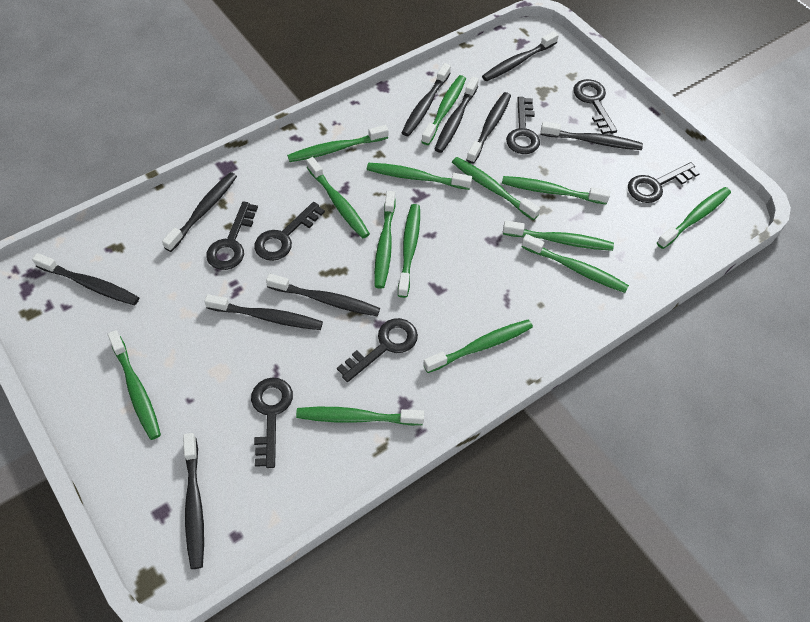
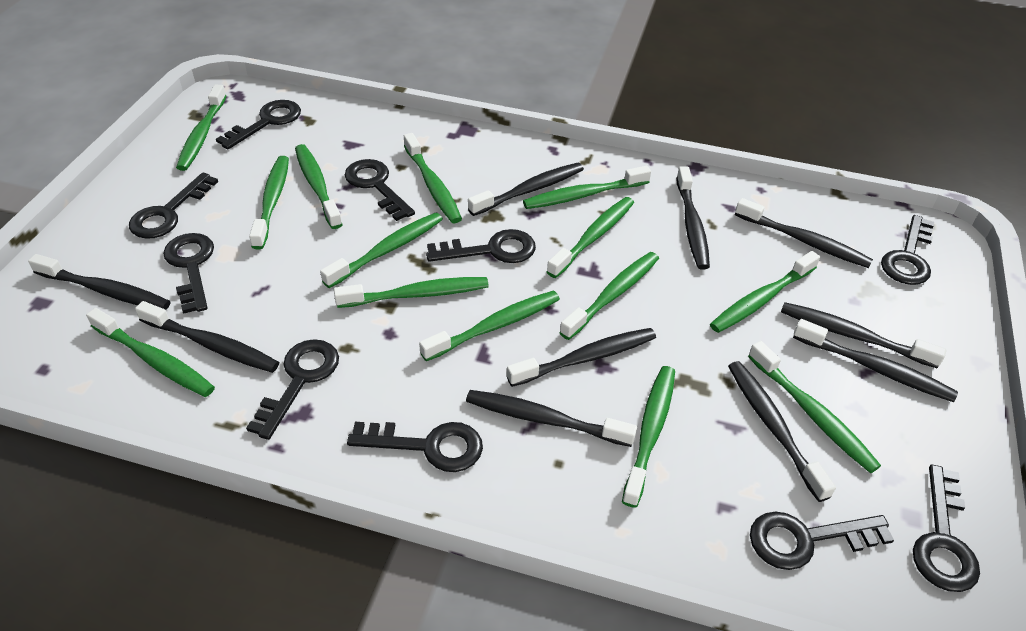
black key: 7 -> 10

